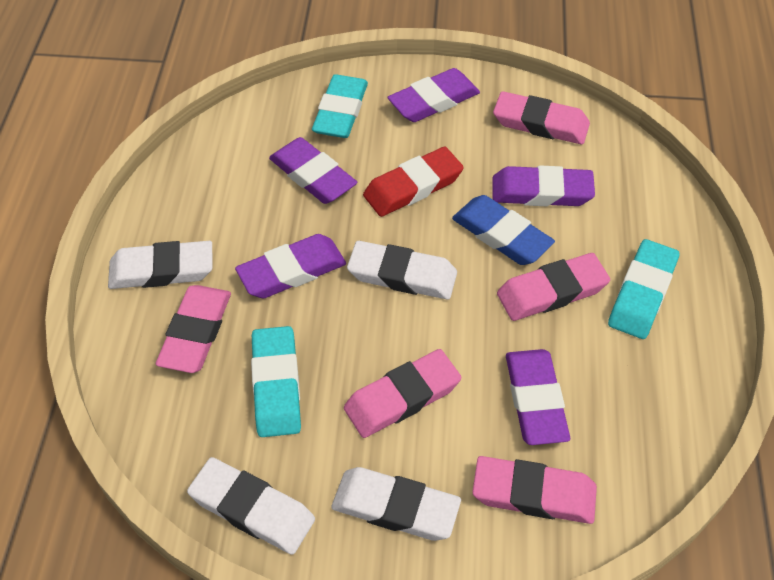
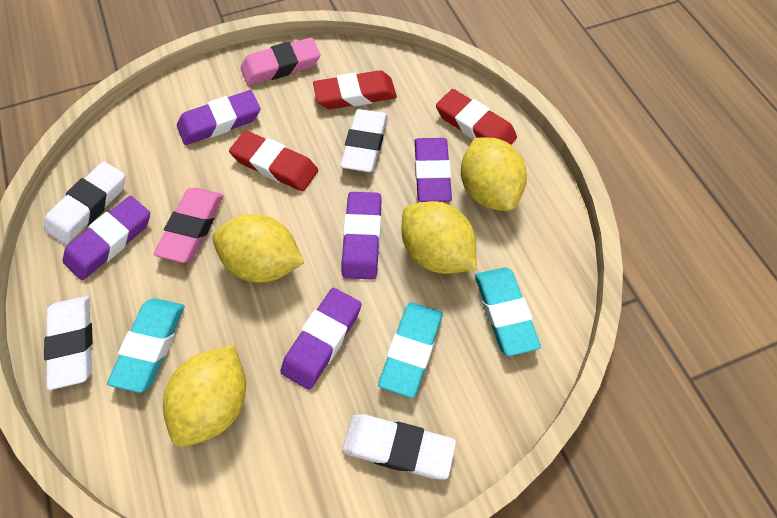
blue eraser: 1 -> 0
pink eraser: 5 -> 2
red eraser: 1 -> 3
yellow lemon: 0 -> 4

